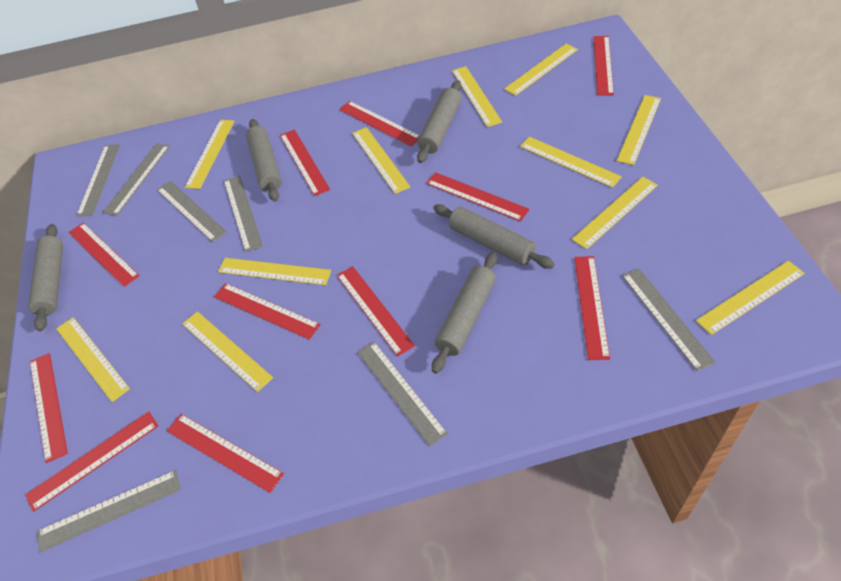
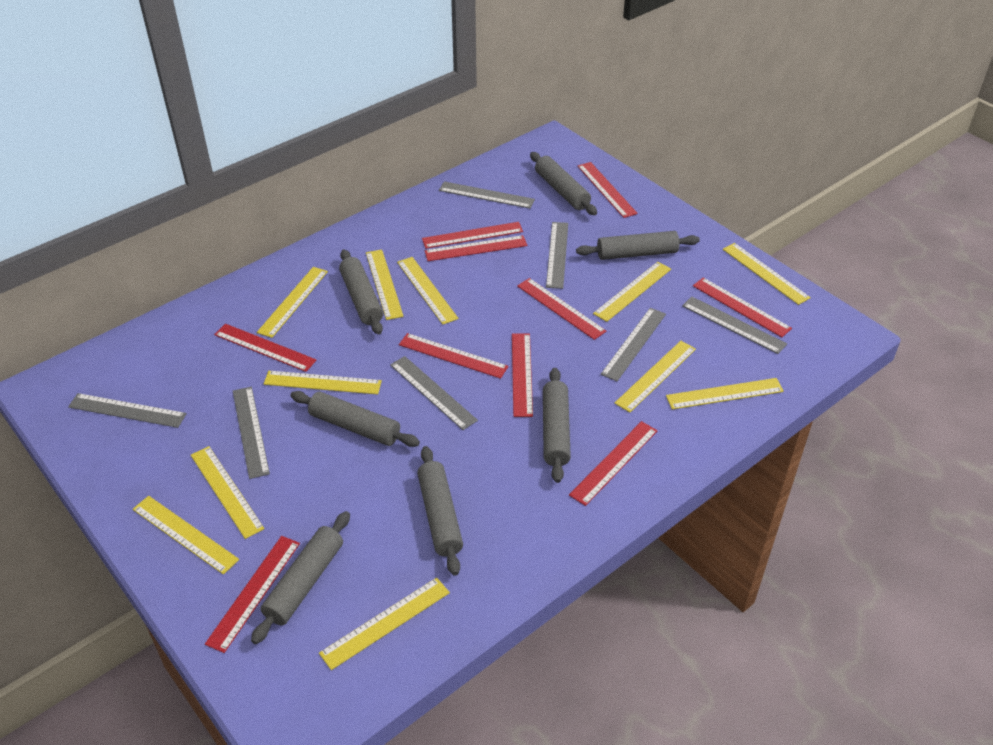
grey rolling pin: 5 -> 7
red ruler: 11 -> 10

